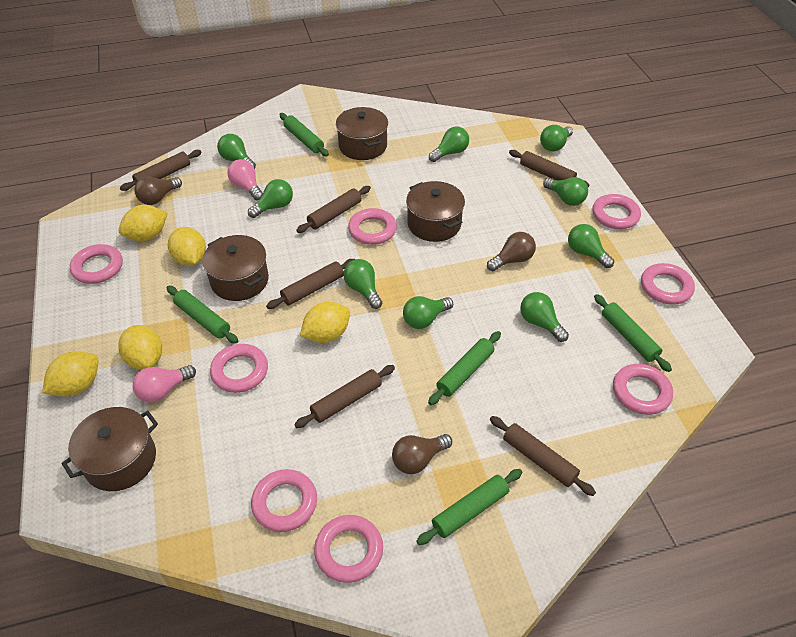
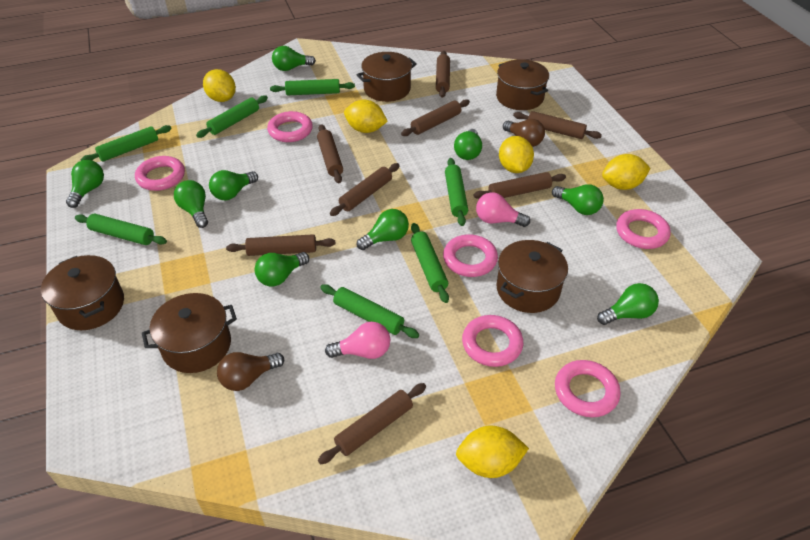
brown light bulb: 3 -> 2
brown pot: 4 -> 5
brown rolling pin: 6 -> 8
green rolling pin: 5 -> 7
pink ring: 8 -> 6

